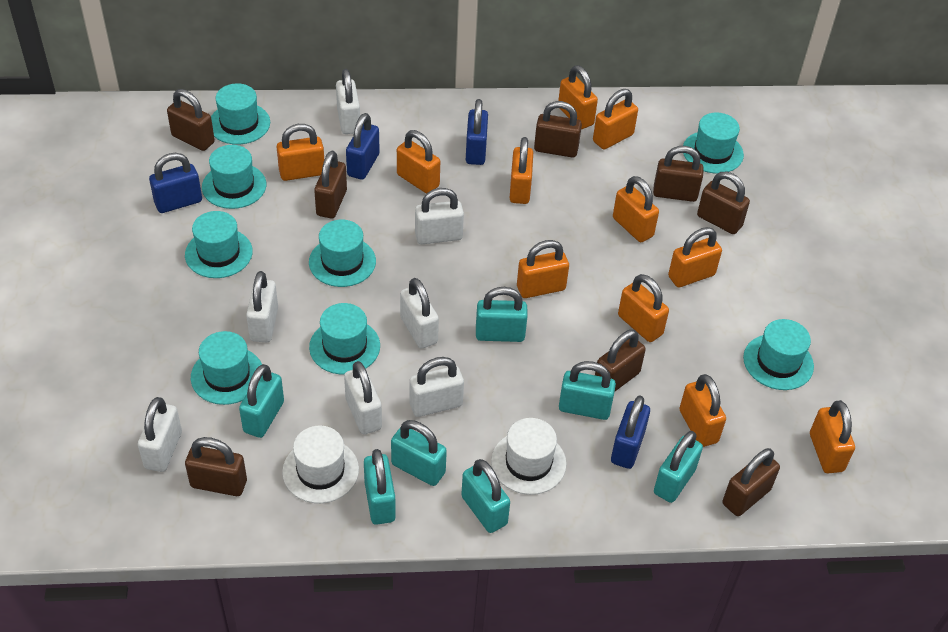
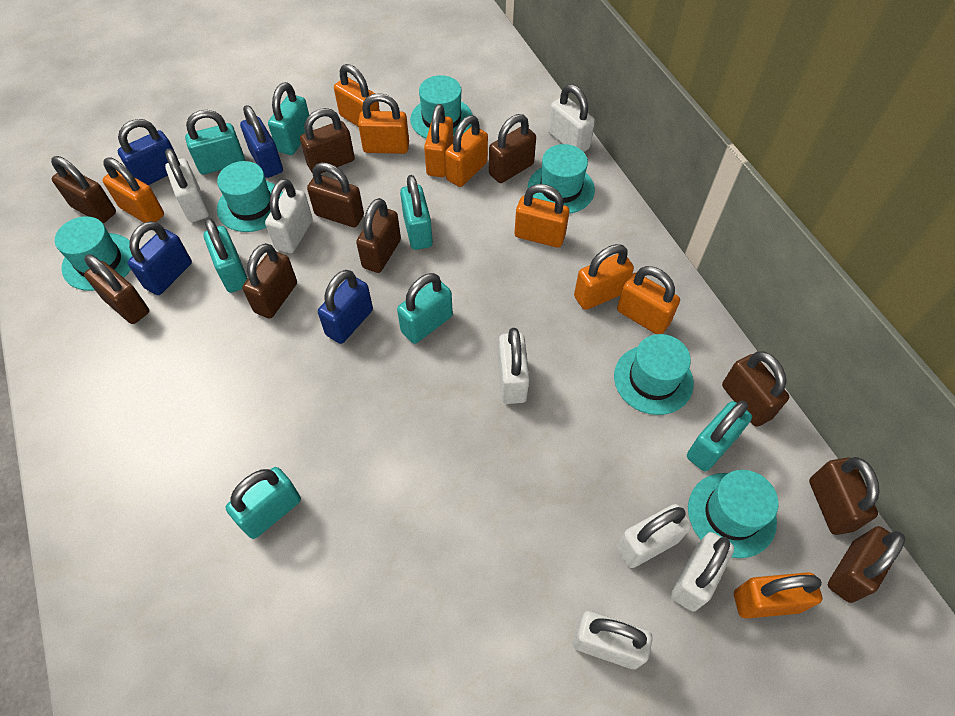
brown padlock: 8 -> 10
orange padlock: 11 -> 9
turquoise hat: 8 -> 6
white hat: 2 -> 0

